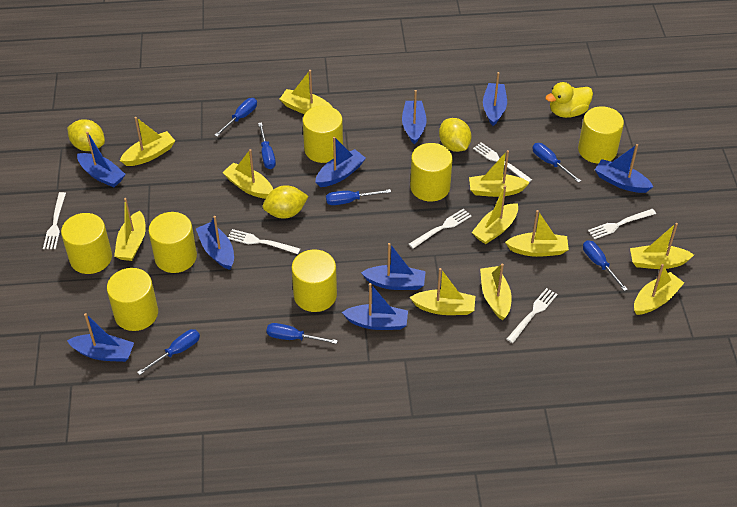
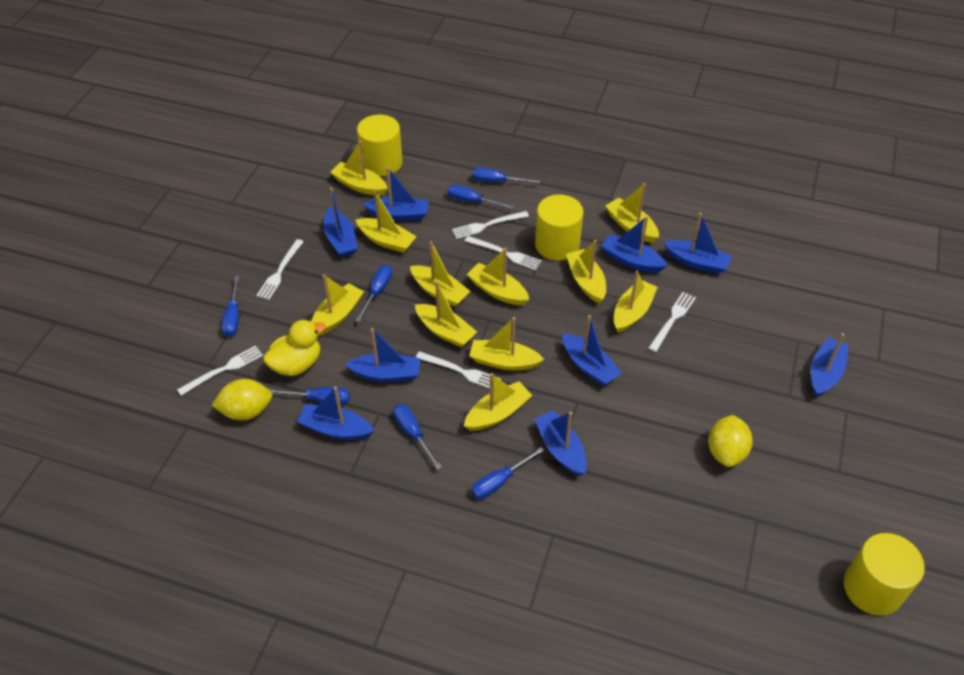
yellow cylinder: 7 -> 3
yellow lemon: 3 -> 2

